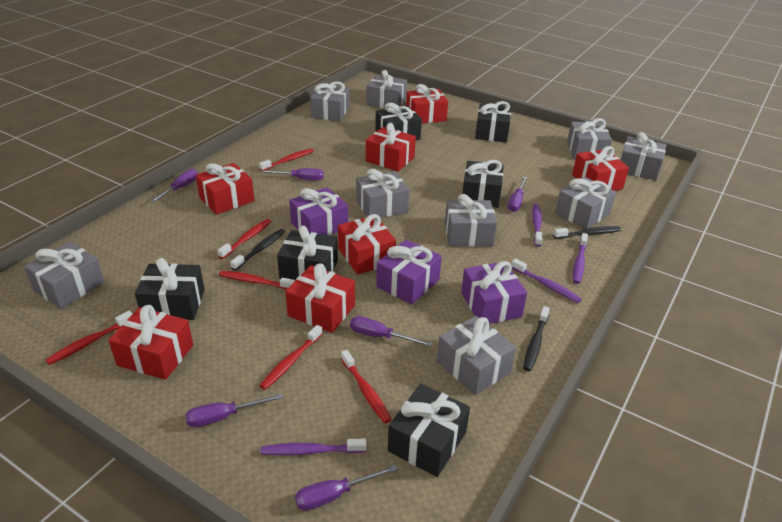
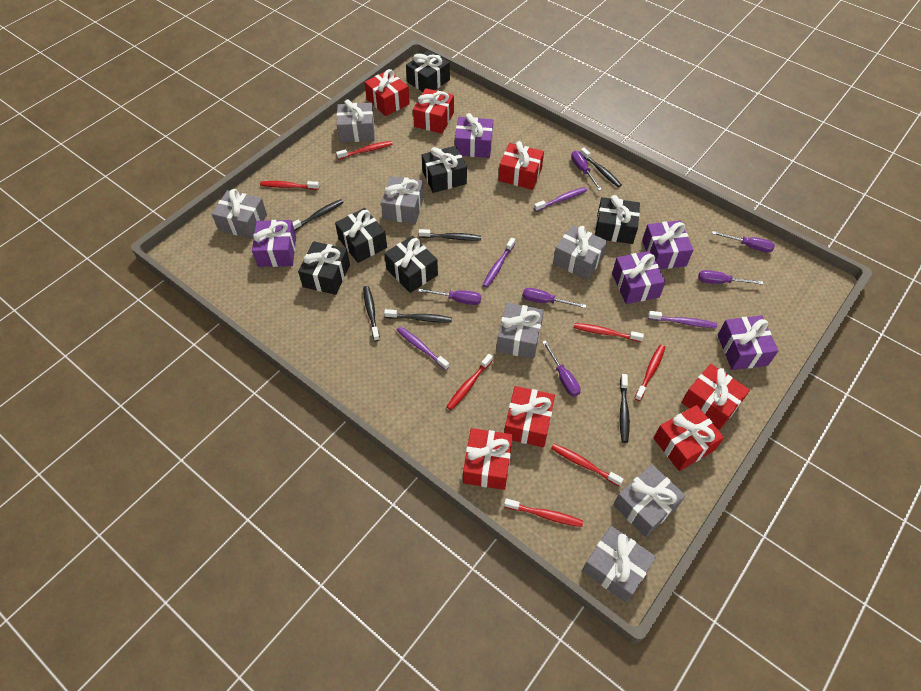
black toothbrush: 3 -> 6
grey gift: 9 -> 7
purple gift: 3 -> 5
red toothbrush: 6 -> 7

